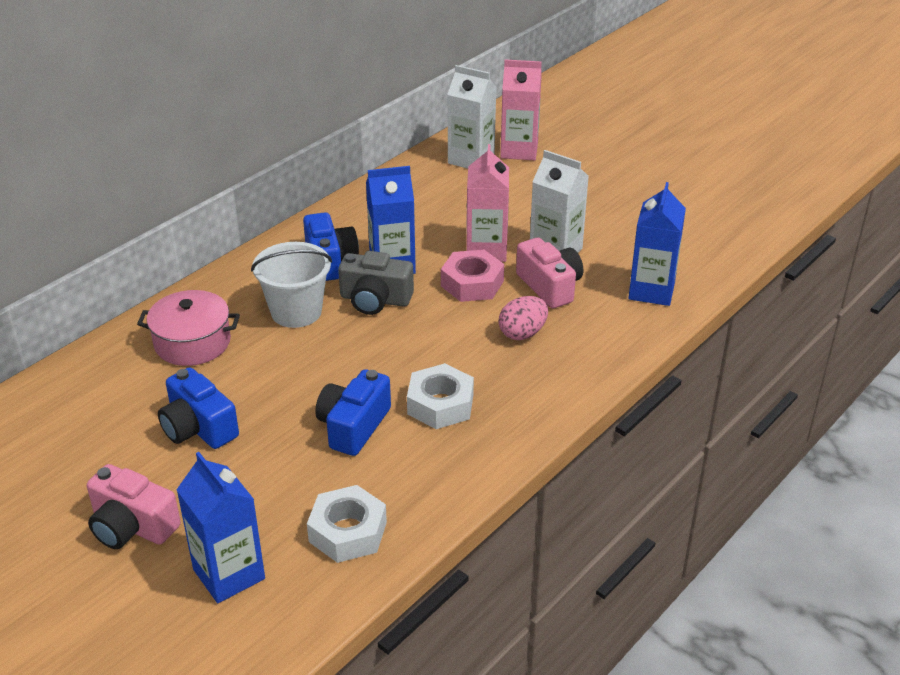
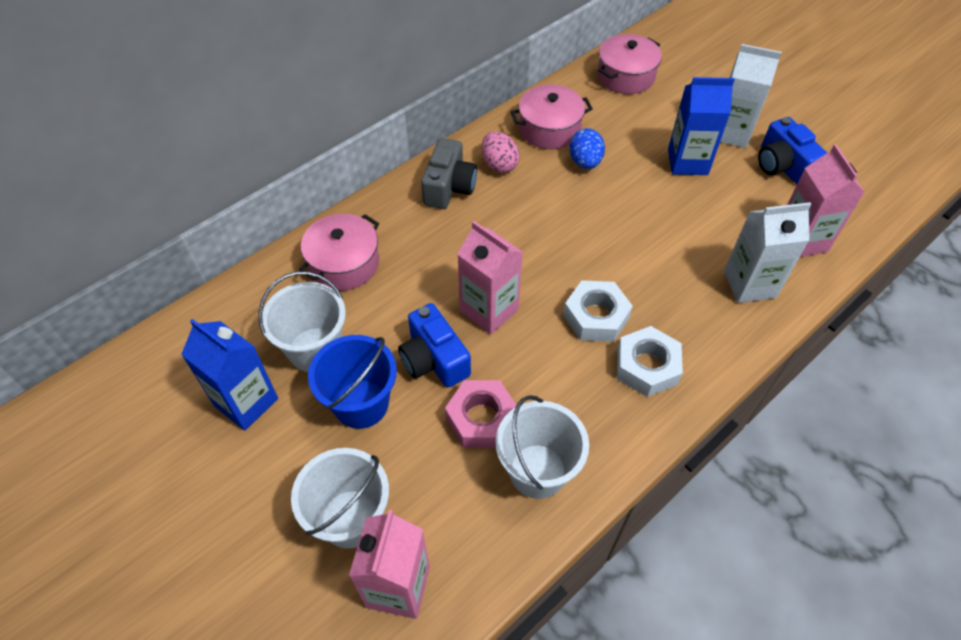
blue bucket: 0 -> 1
blue camera: 3 -> 2
blue carton: 3 -> 2
blue egg: 0 -> 1
pink camera: 2 -> 0
pink carton: 2 -> 3
pink pot: 1 -> 3
white bucket: 1 -> 3

